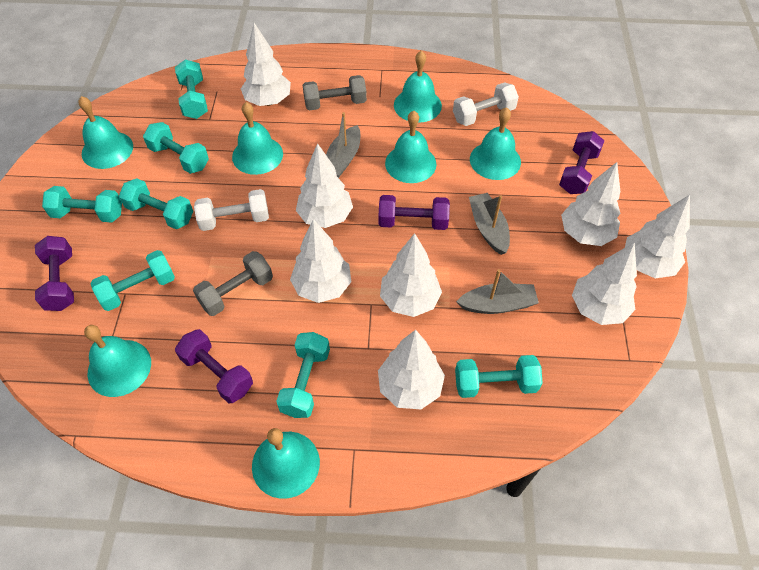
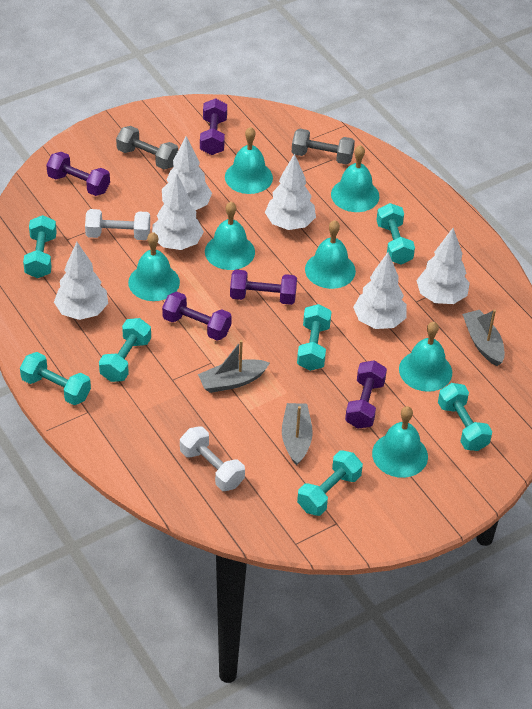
purple dumbbell: 4 -> 5
white tree: 8 -> 6

